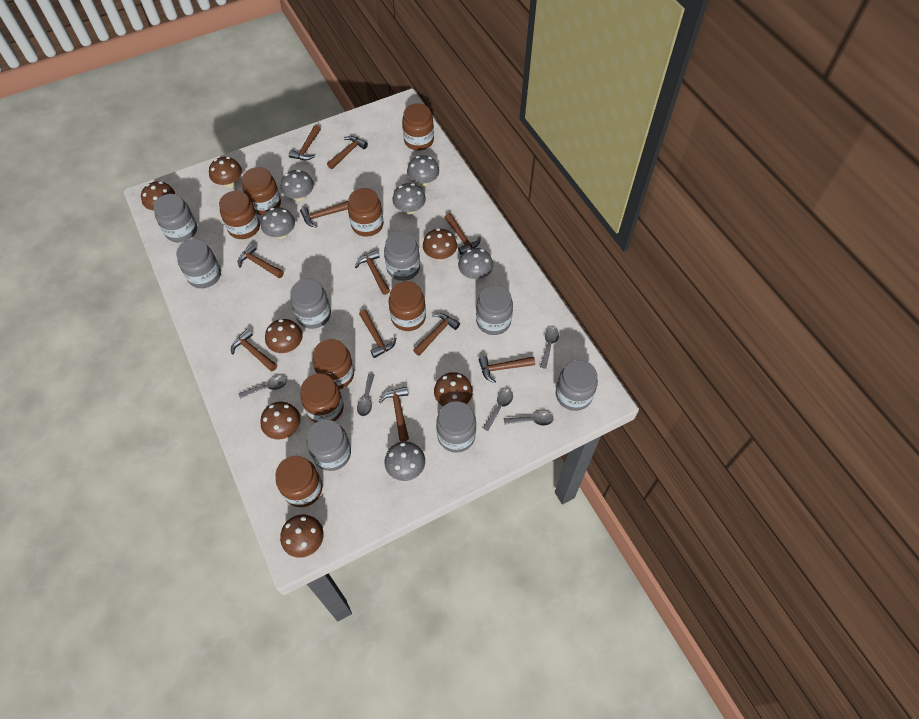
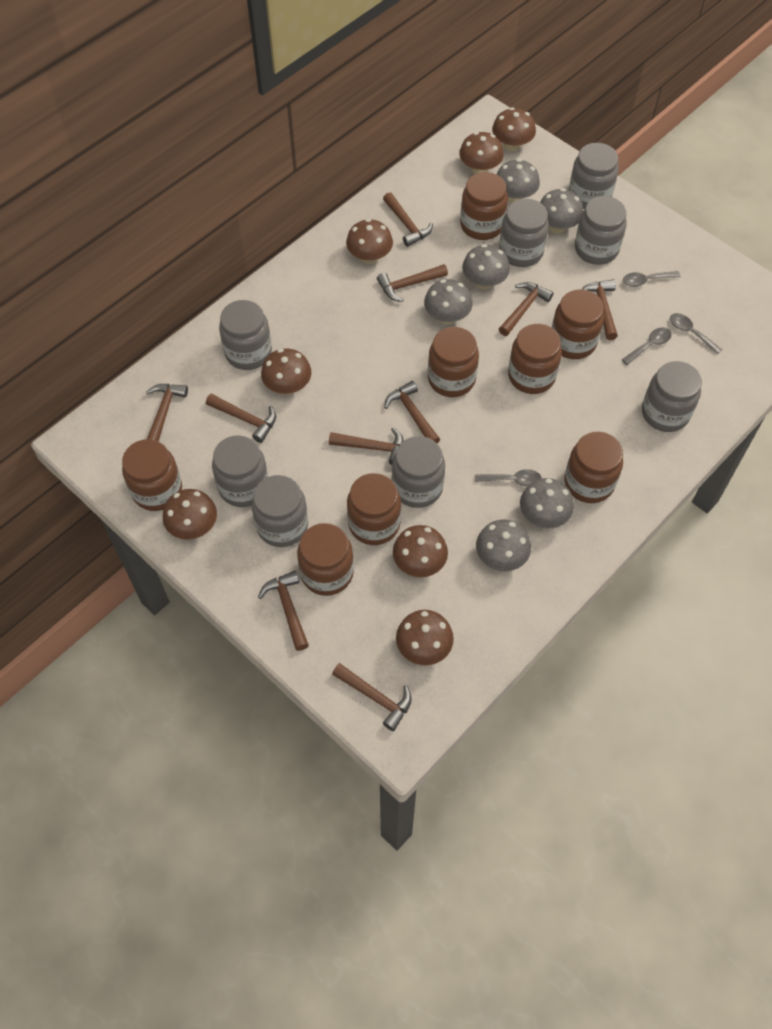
brown hammer: 11 -> 10
grey spoon: 5 -> 4

